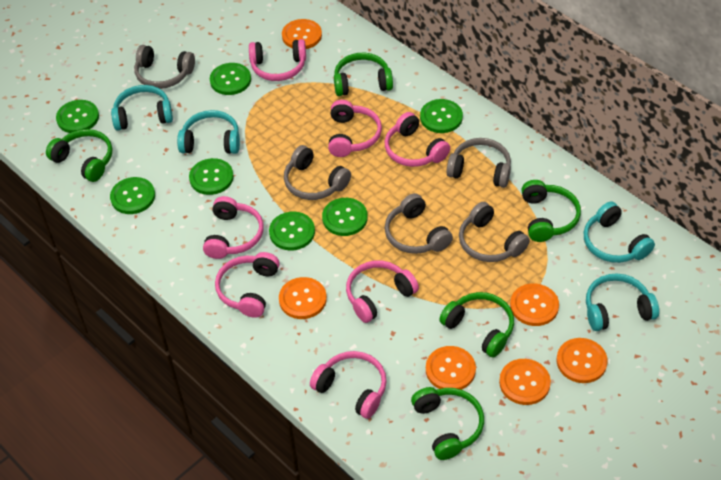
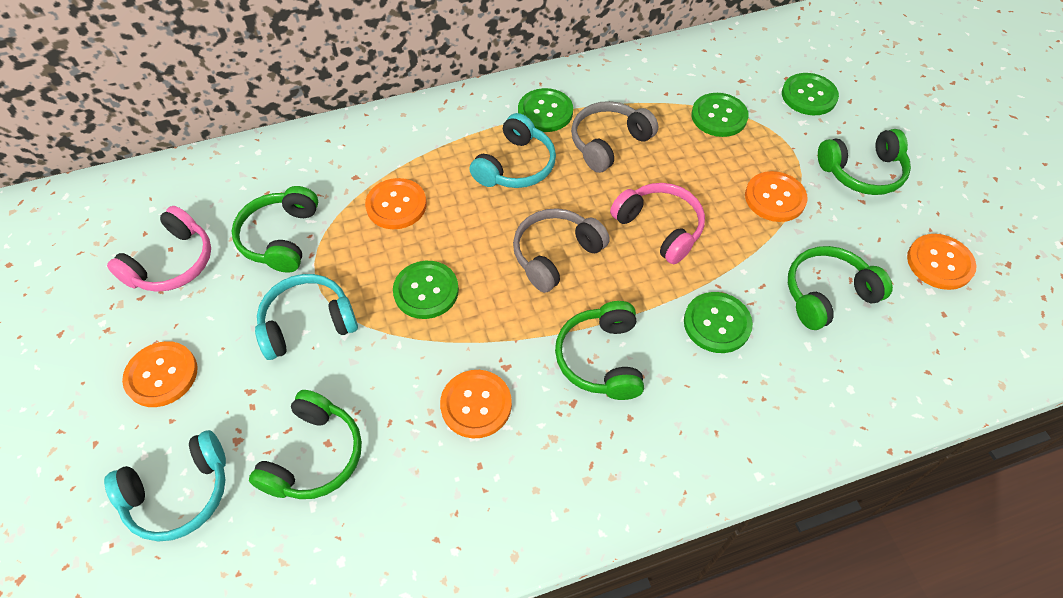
green button: 7 -> 5
grey headphones: 5 -> 2
orange button: 6 -> 5
pink headphones: 7 -> 2
turquoise headphones: 4 -> 3

